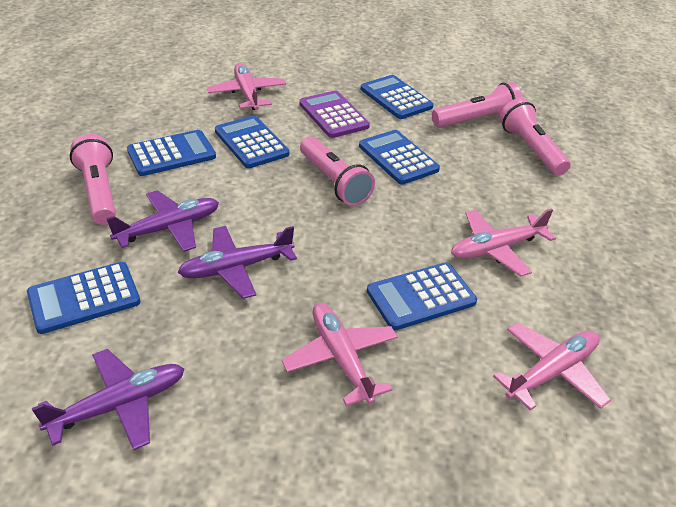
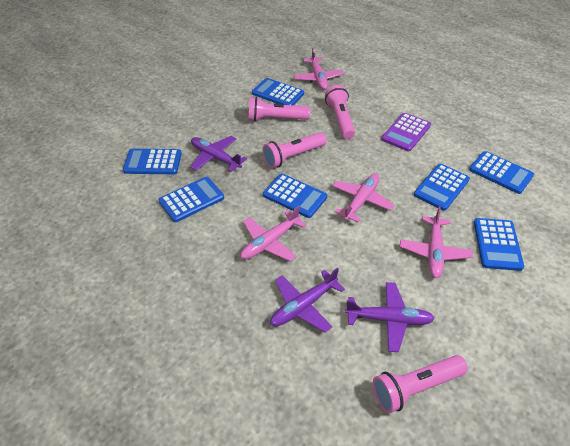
blue calculator: 6 -> 7

